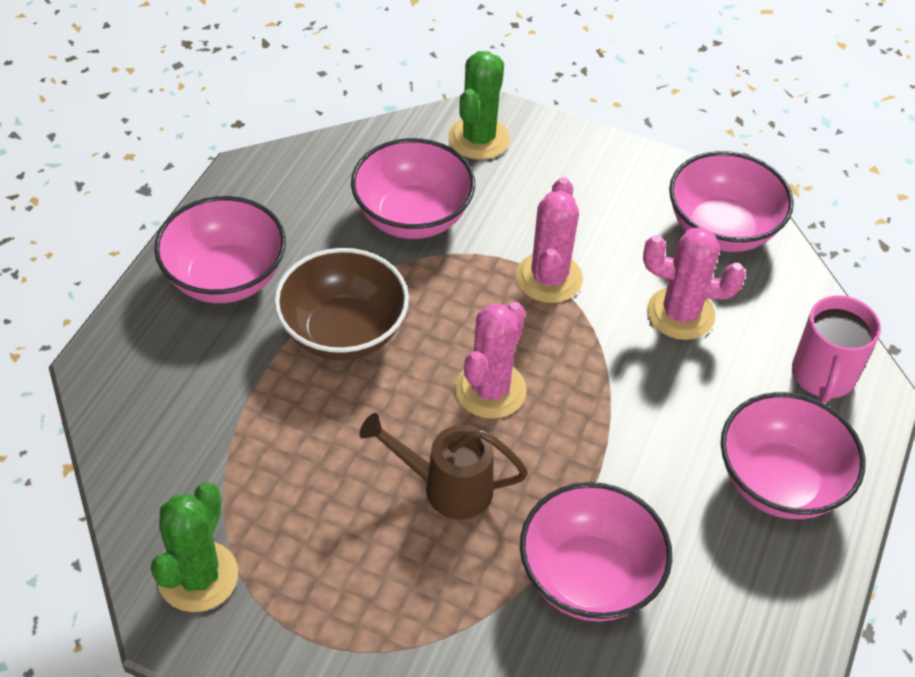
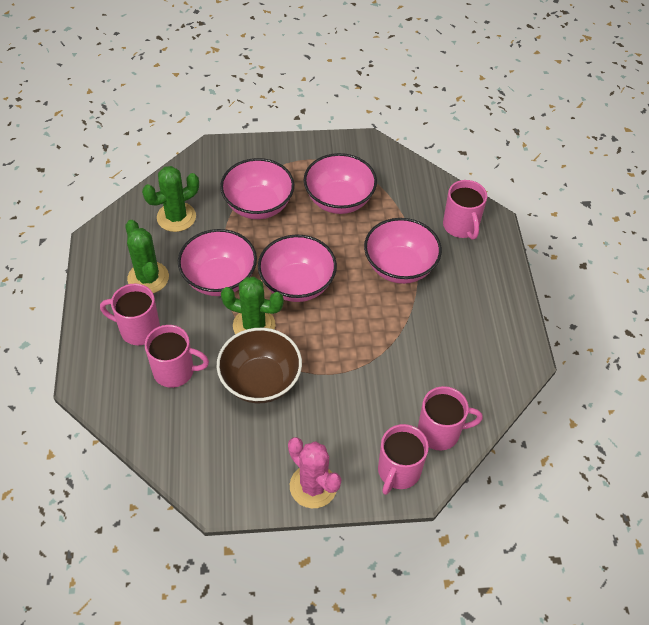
brown watering can: 1 -> 0
green cactus: 2 -> 3
pink cactus: 3 -> 1
pink mug: 1 -> 5

